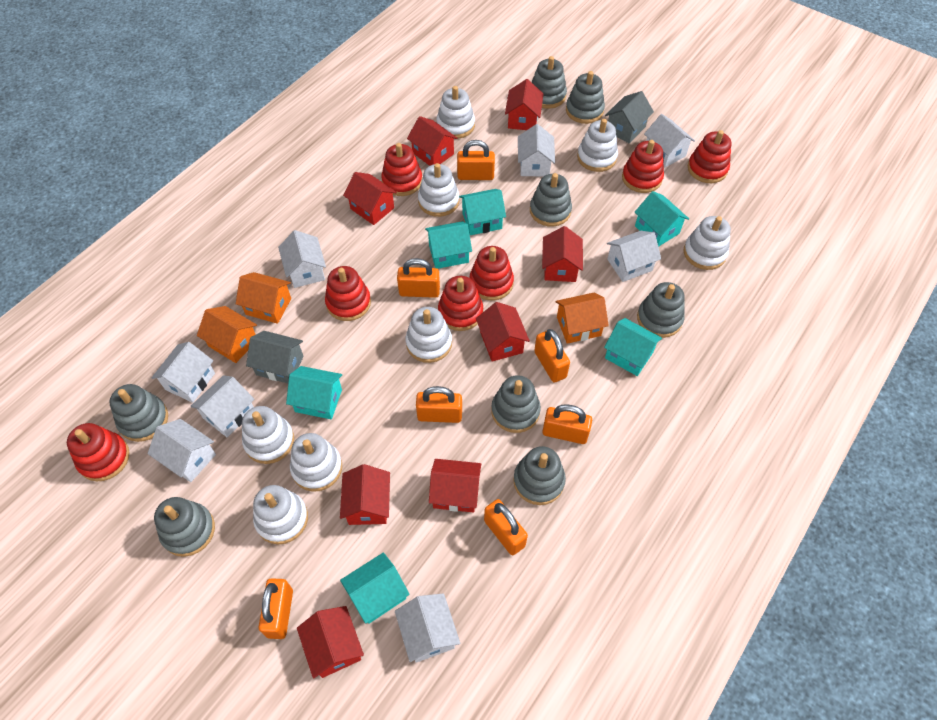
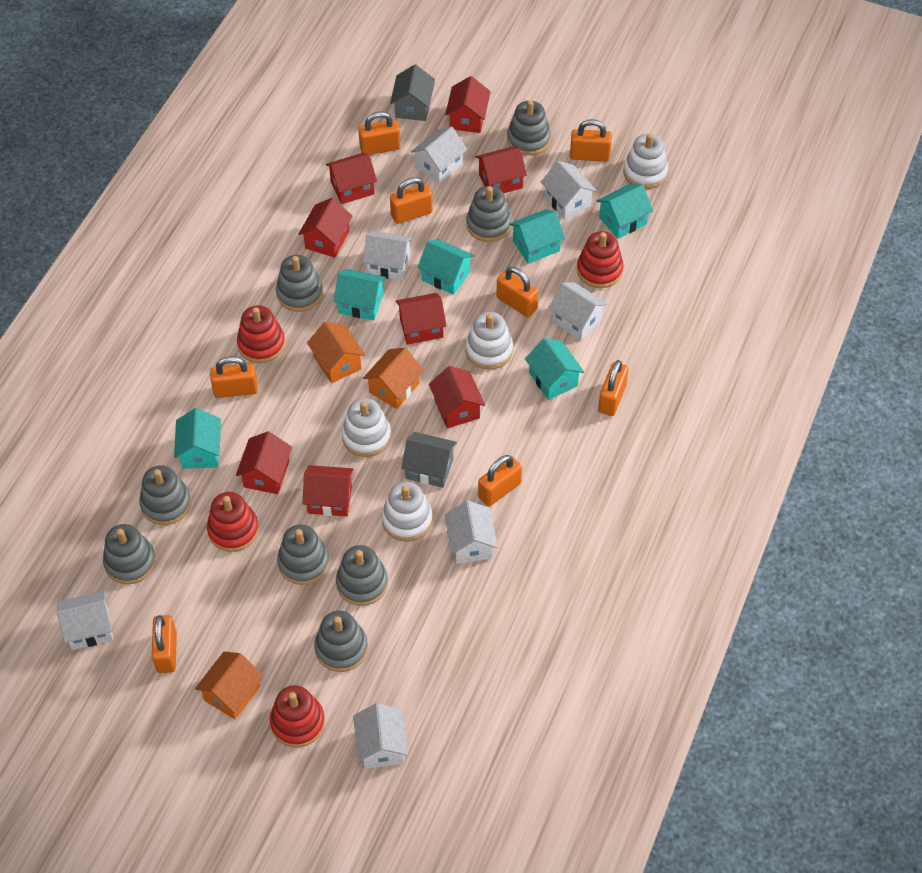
orange padlock: 7 -> 8
red stacking toy: 7 -> 4
white house: 8 -> 7
white stacking toy: 8 -> 4

